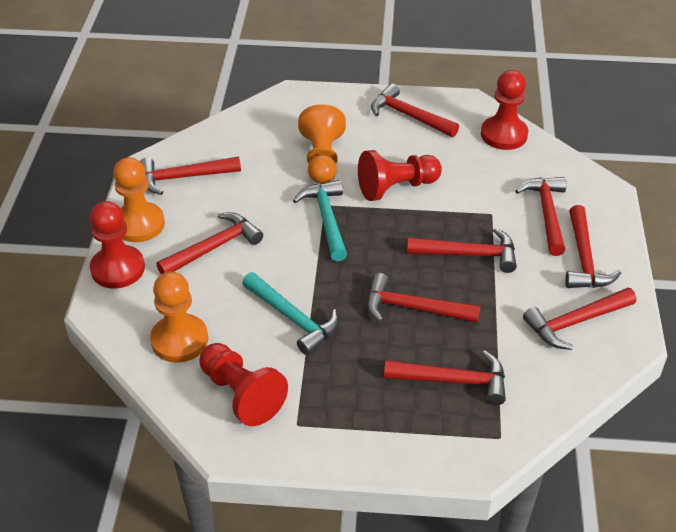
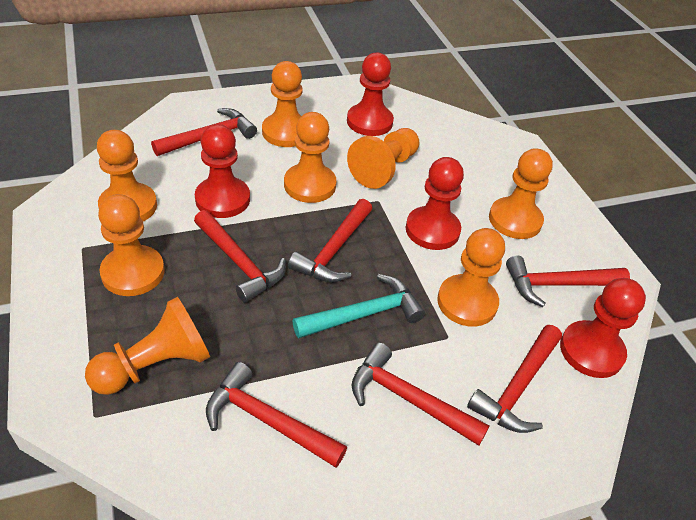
orange pawn: 3 -> 8
red hammer: 9 -> 7
turquoise hammer: 2 -> 1

